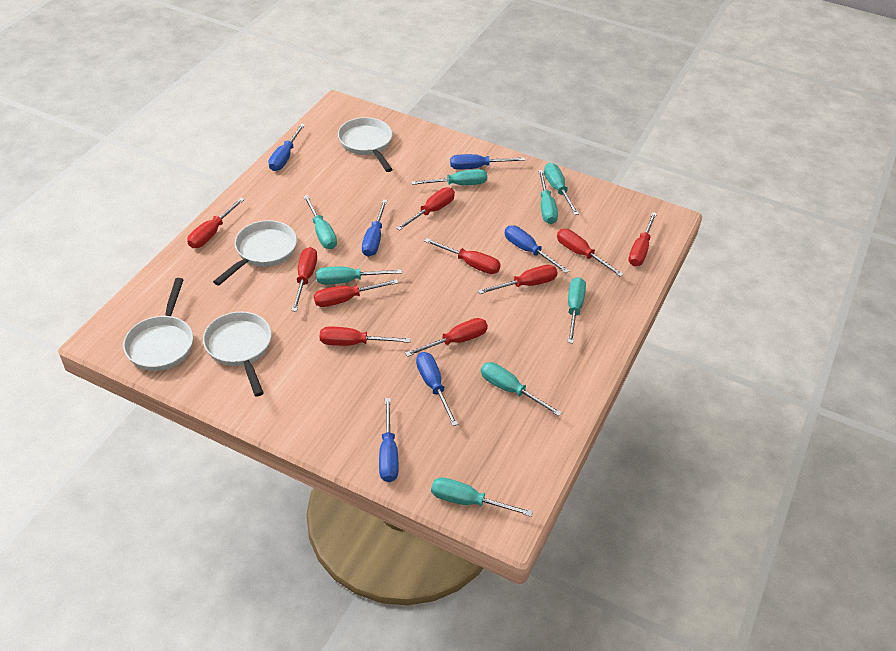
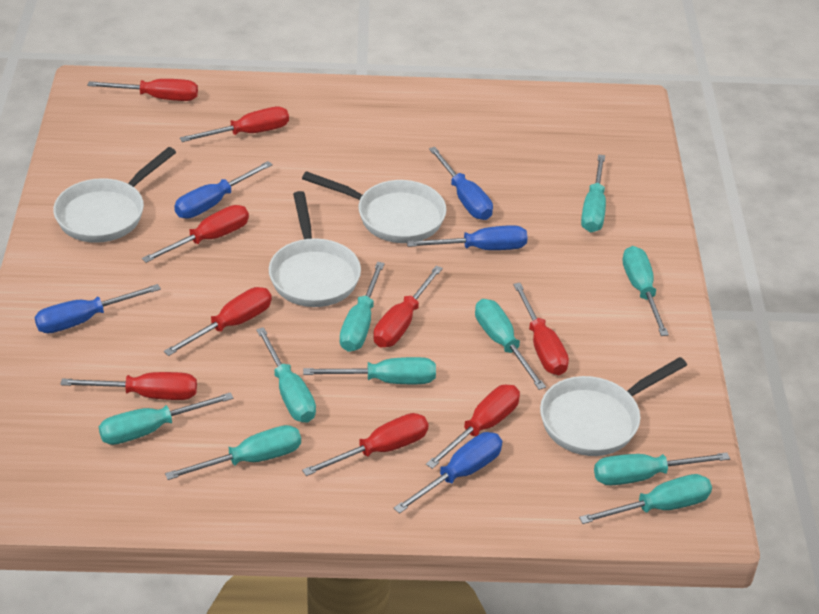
blue screwdriver: 6 -> 5
red screwdriver: 10 -> 9
turquoise screwdriver: 8 -> 10

